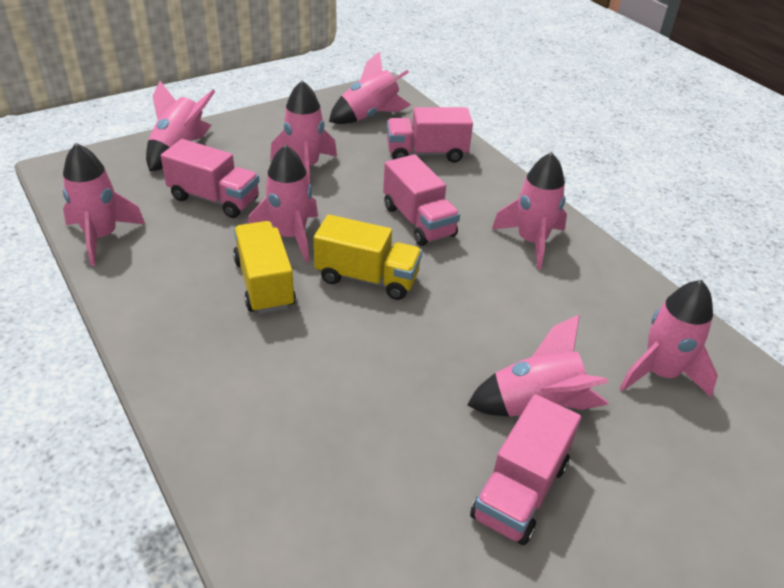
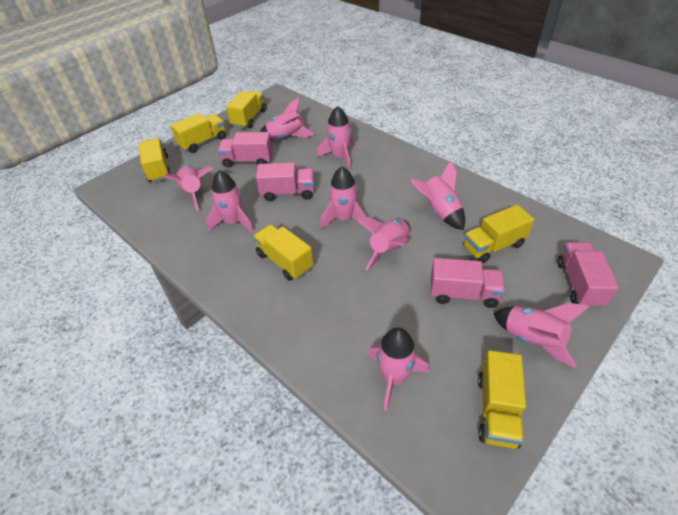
pink rocket: 8 -> 9
yellow truck: 2 -> 6

